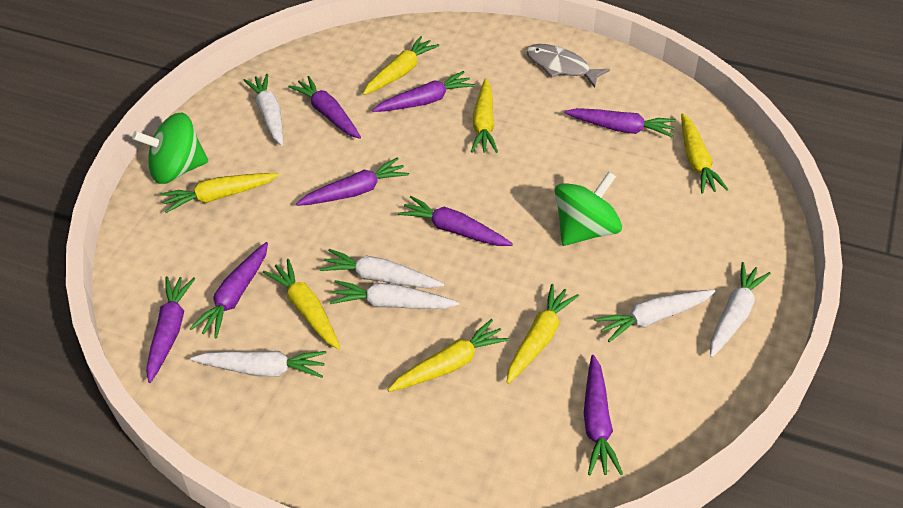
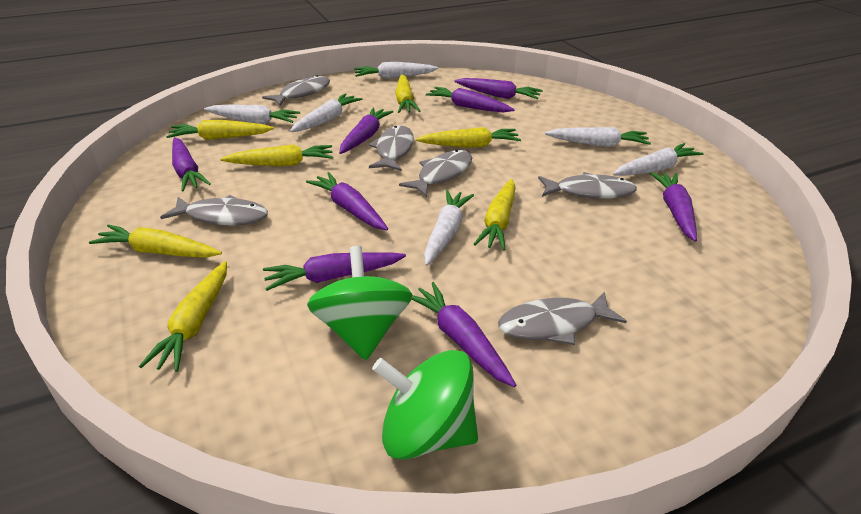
grey fish: 1 -> 6

